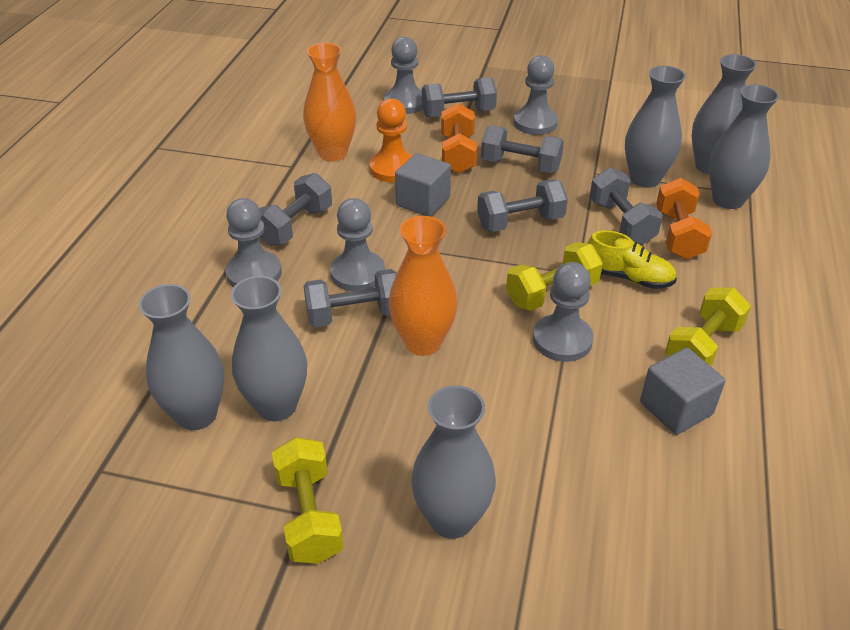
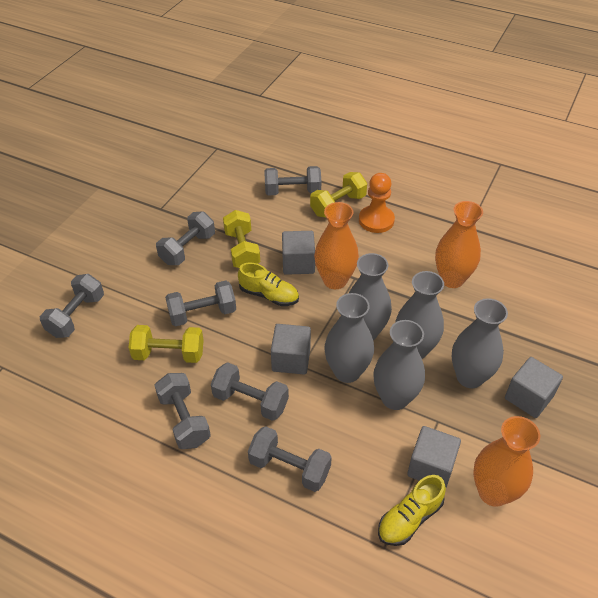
grey cube: 2 -> 4
grey dumbbell: 6 -> 7
grey pawn: 5 -> 0
grey vase: 6 -> 5
orange dumbbell: 2 -> 0
orange vase: 2 -> 3
yellow shoe: 1 -> 2

